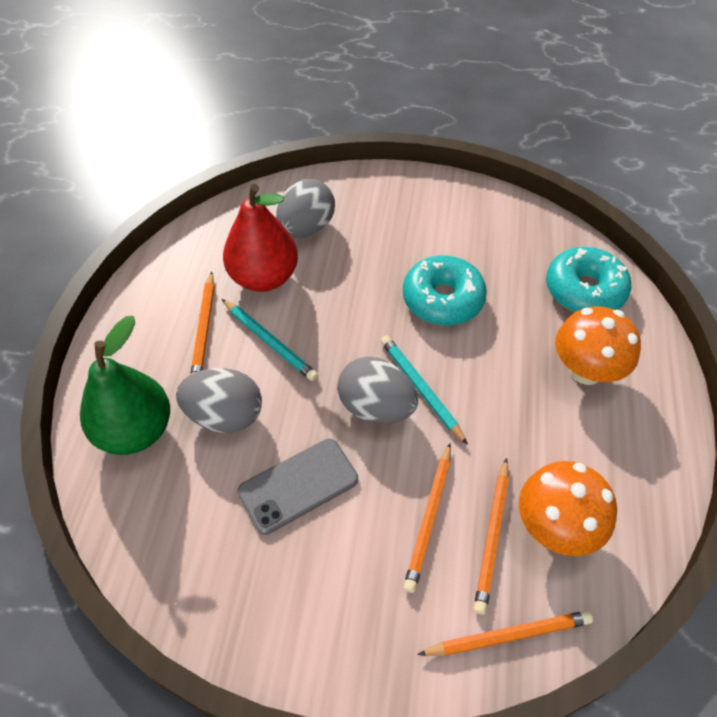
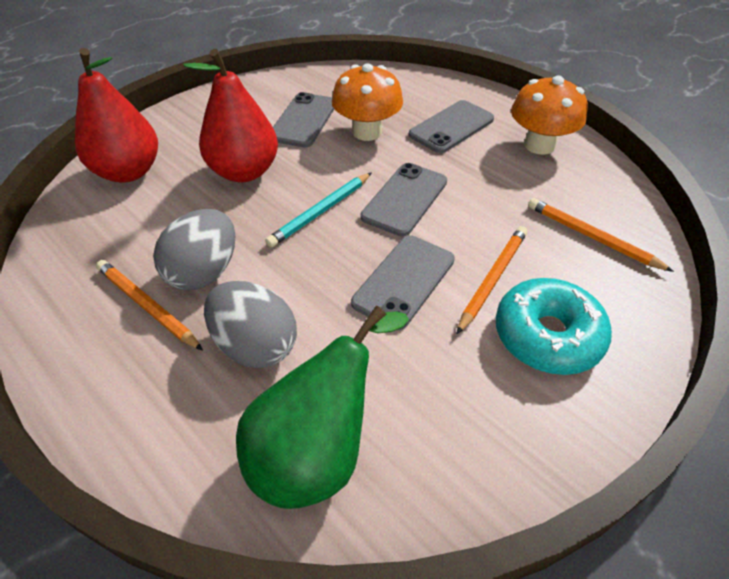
grey egg: 3 -> 2
grey phone: 1 -> 4
orange pencil: 4 -> 3
red pear: 1 -> 2
turquoise donut: 2 -> 1
turquoise pencil: 2 -> 1

